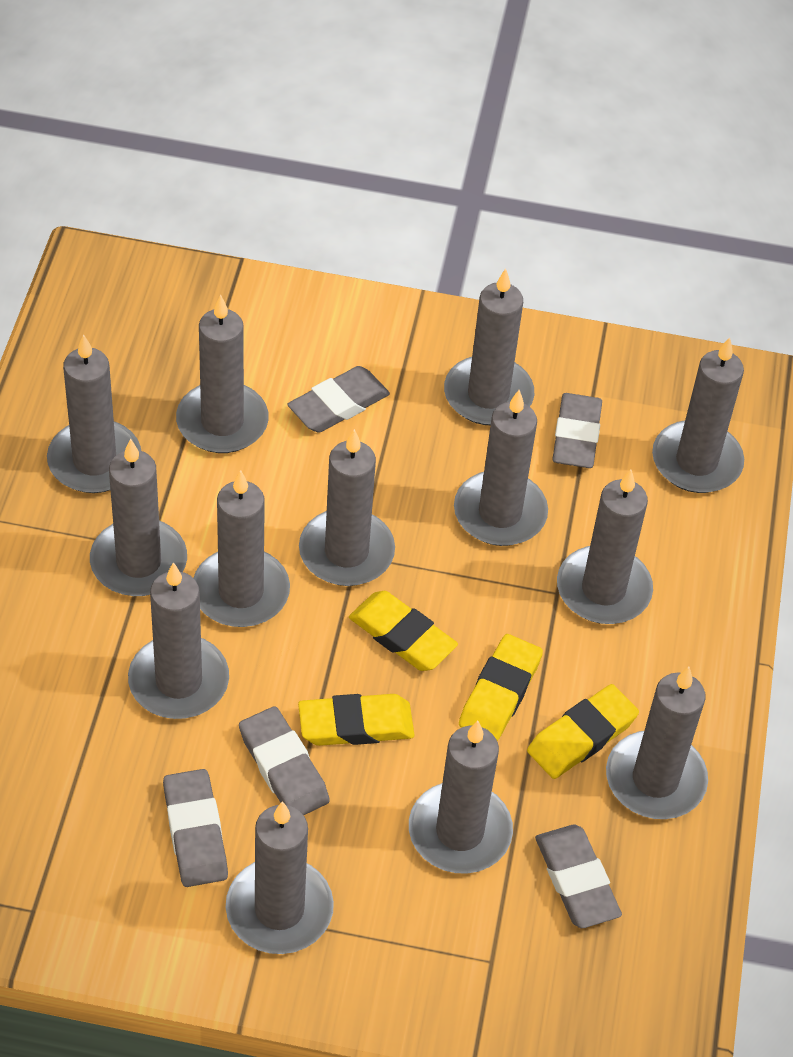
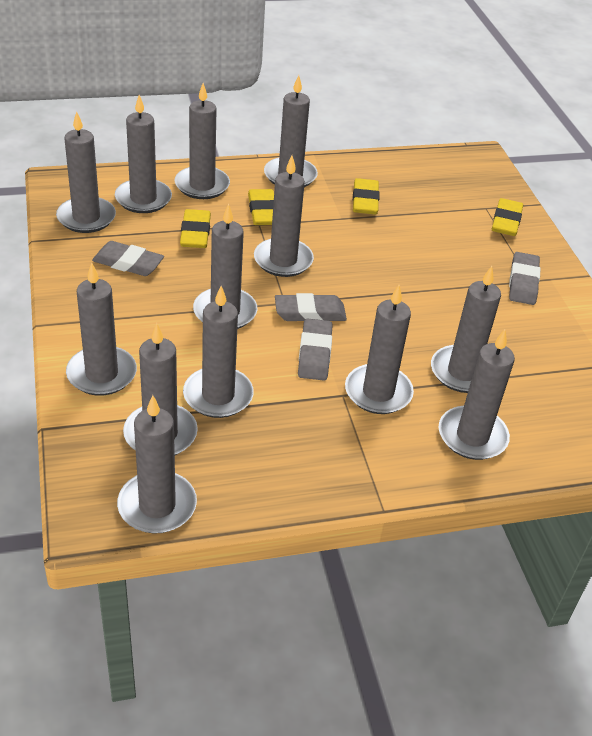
grey eraser: 5 -> 4

